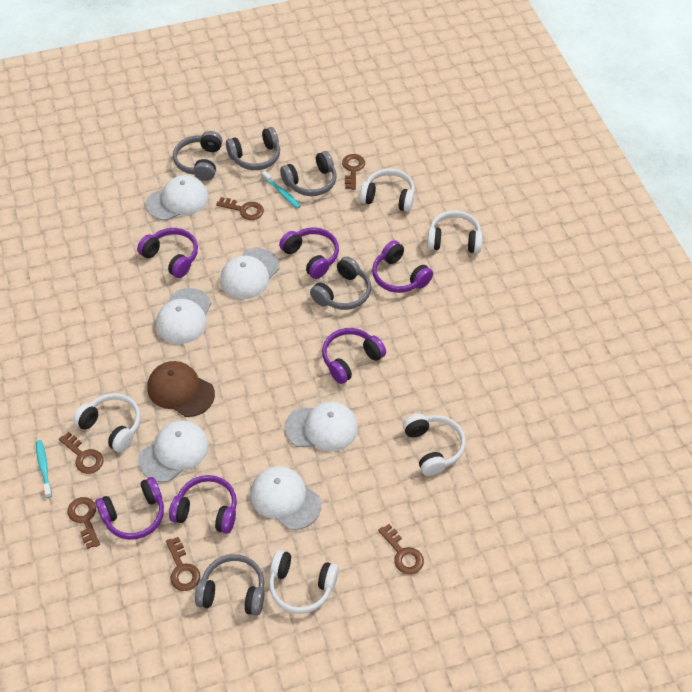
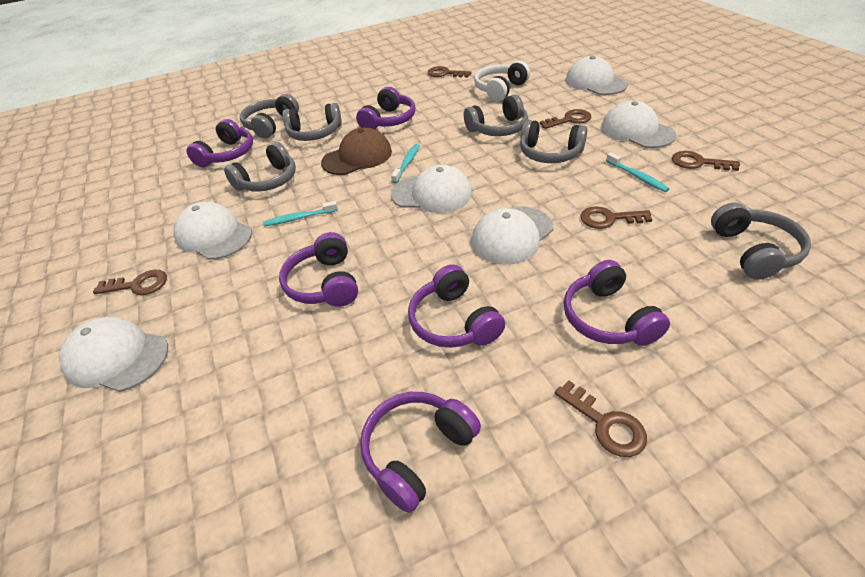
grey headphones: 5 -> 6
turquoise toothbrush: 2 -> 3
white headphones: 5 -> 1

